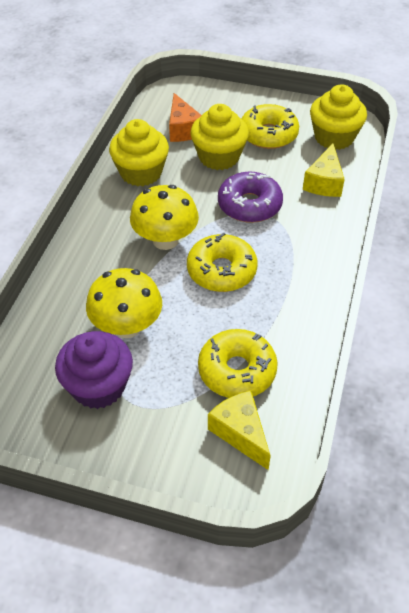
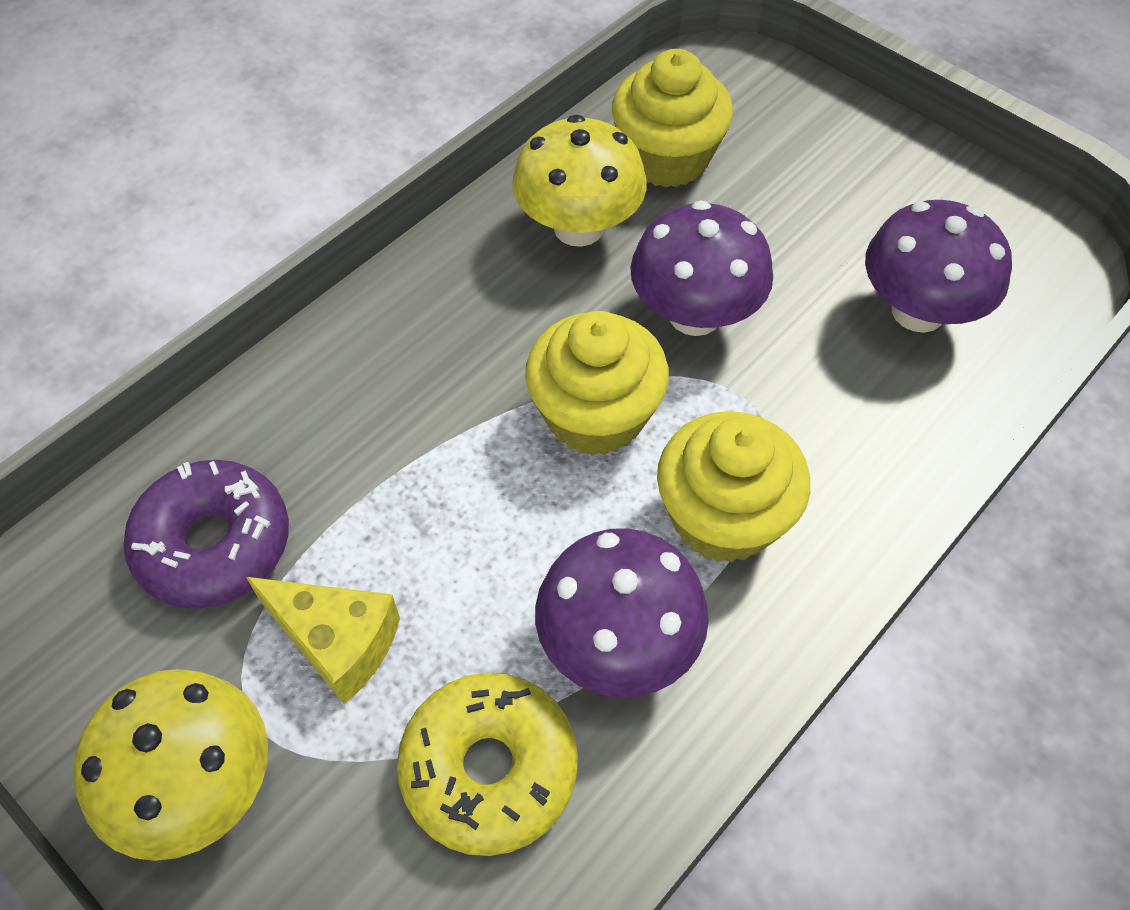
orange cheese: 1 -> 0
purple cupcake: 1 -> 0
purple mushroom: 0 -> 3
yellow cheese: 2 -> 1
yellow donut: 3 -> 1

